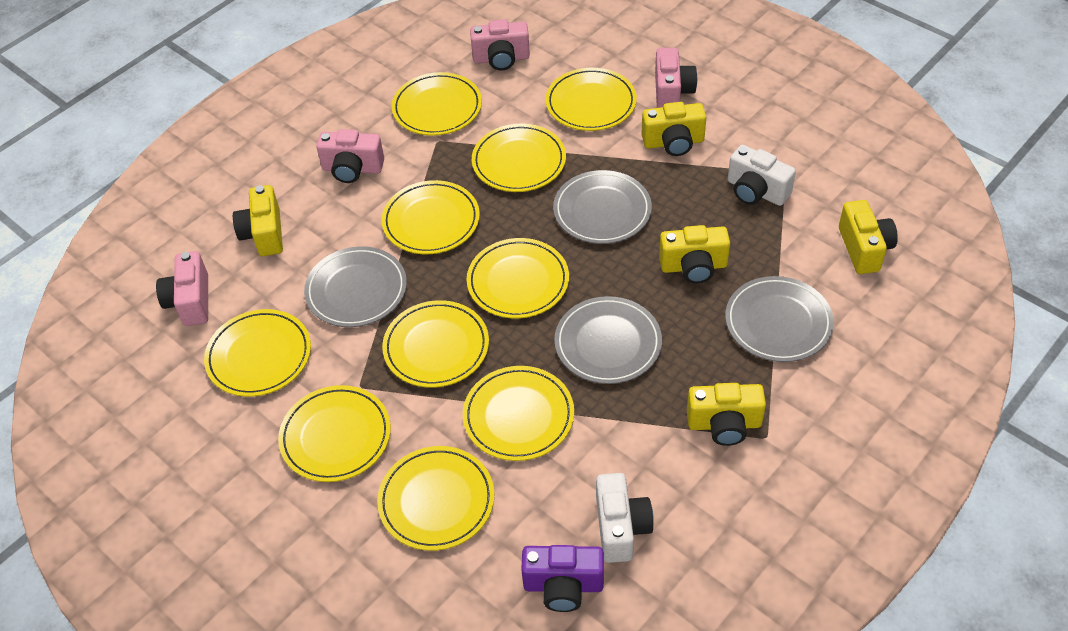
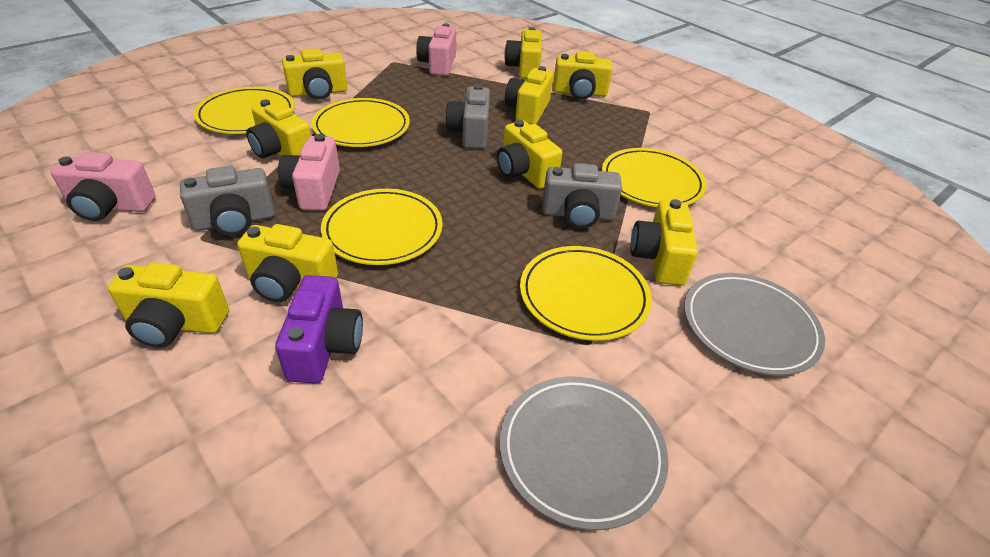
grey camera: 0 -> 3
grey plate: 4 -> 2
pink camera: 4 -> 3
white camera: 2 -> 0
yellow camera: 5 -> 9
yellow plate: 10 -> 5

